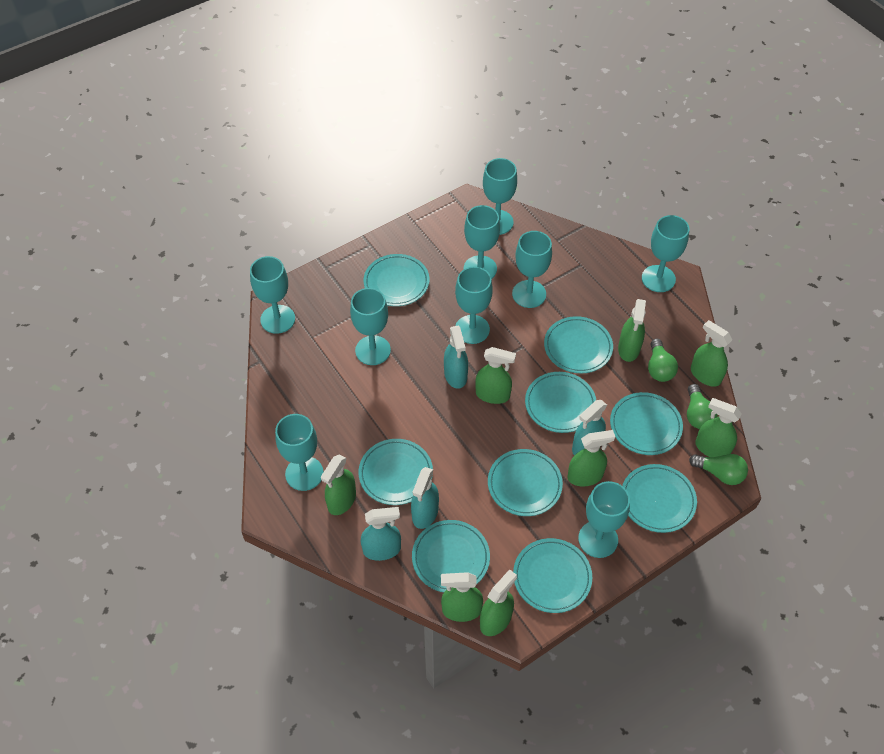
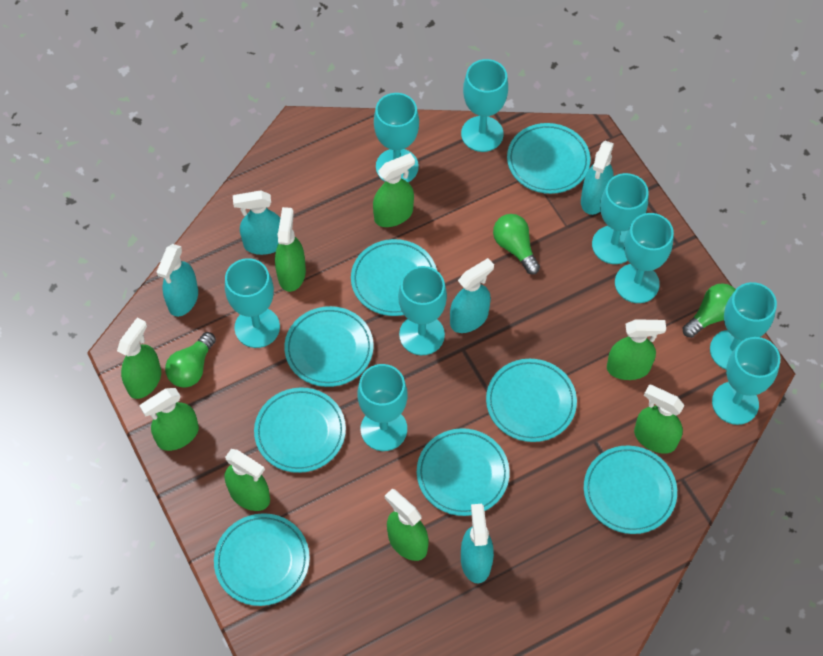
turquoise plate: 9 -> 8
turquoise spray bottle: 4 -> 5

